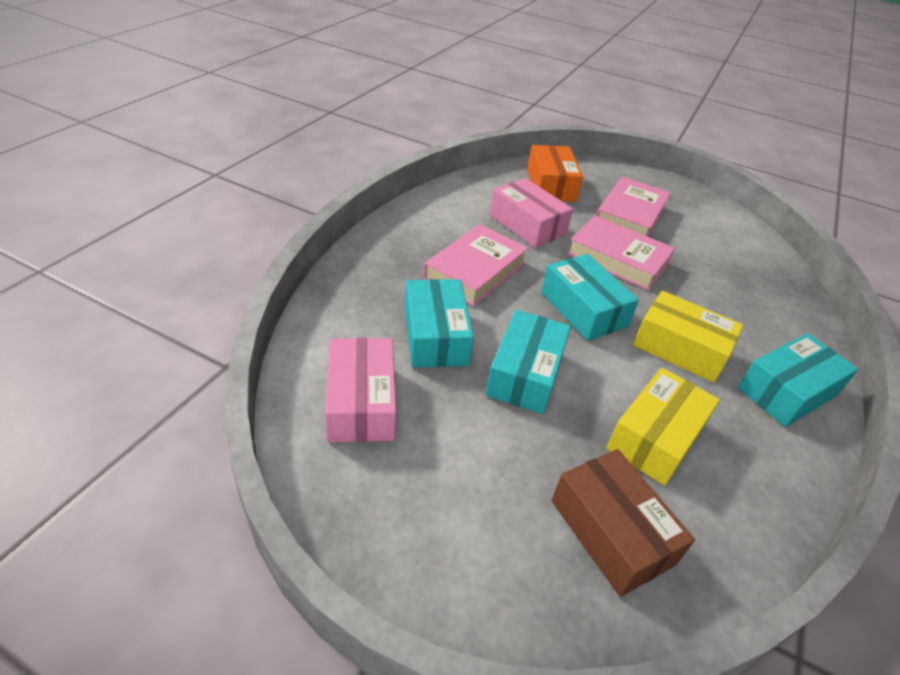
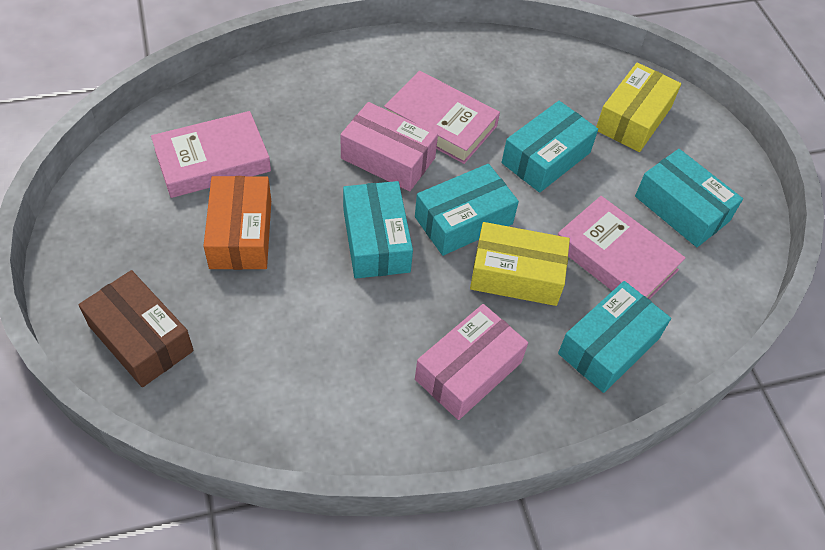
turquoise box: 4 -> 5

